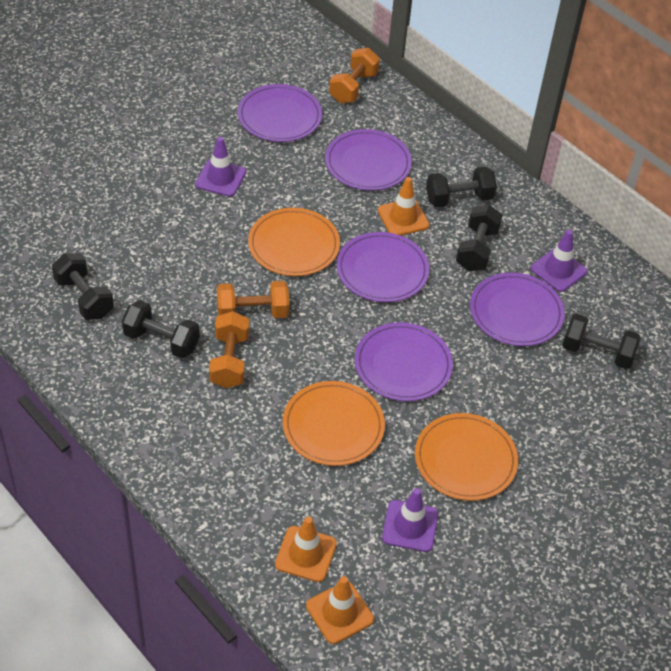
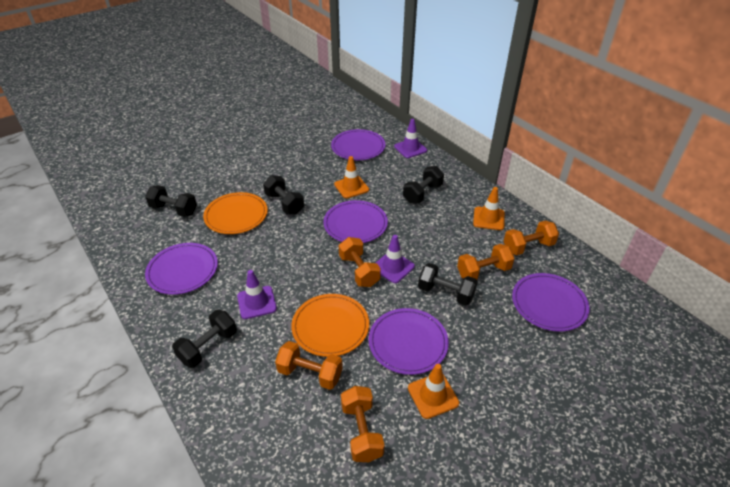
orange dumbbell: 3 -> 5
orange plate: 3 -> 2

